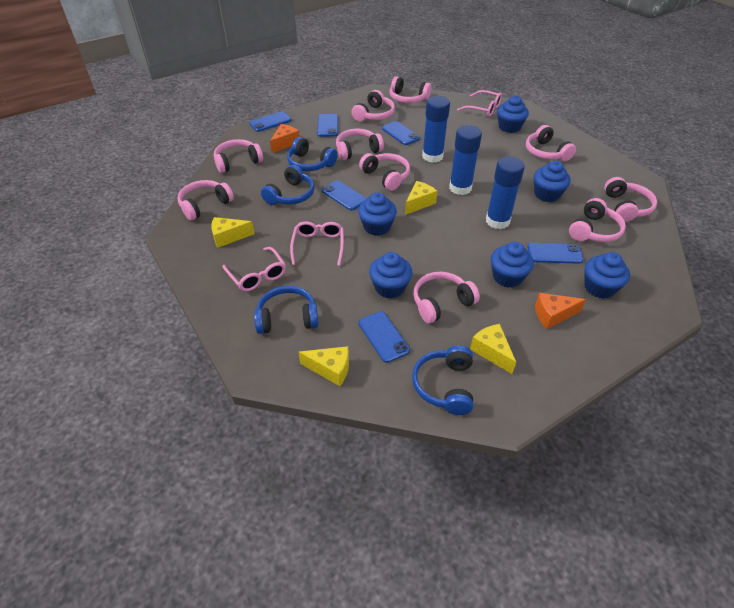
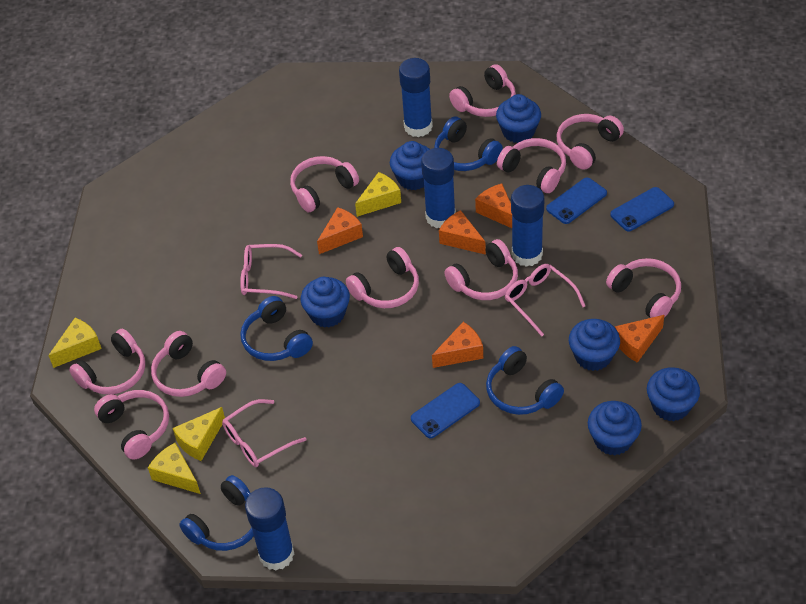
blue glue stick: 3 -> 4
blue phone: 6 -> 3
orange cheese: 2 -> 5

